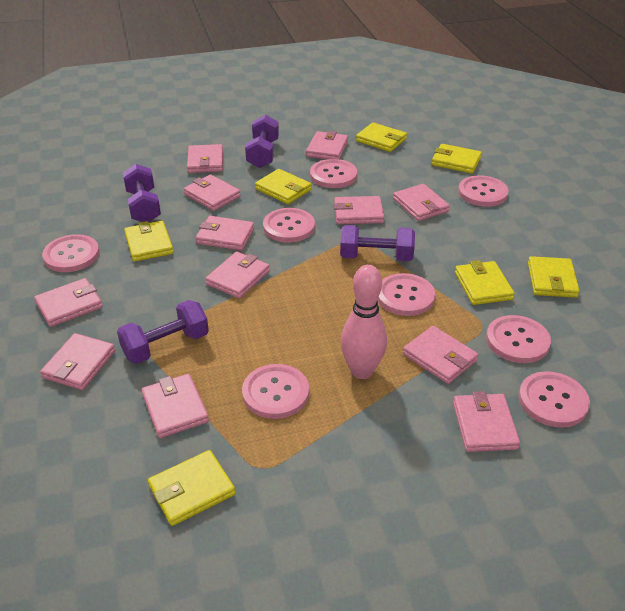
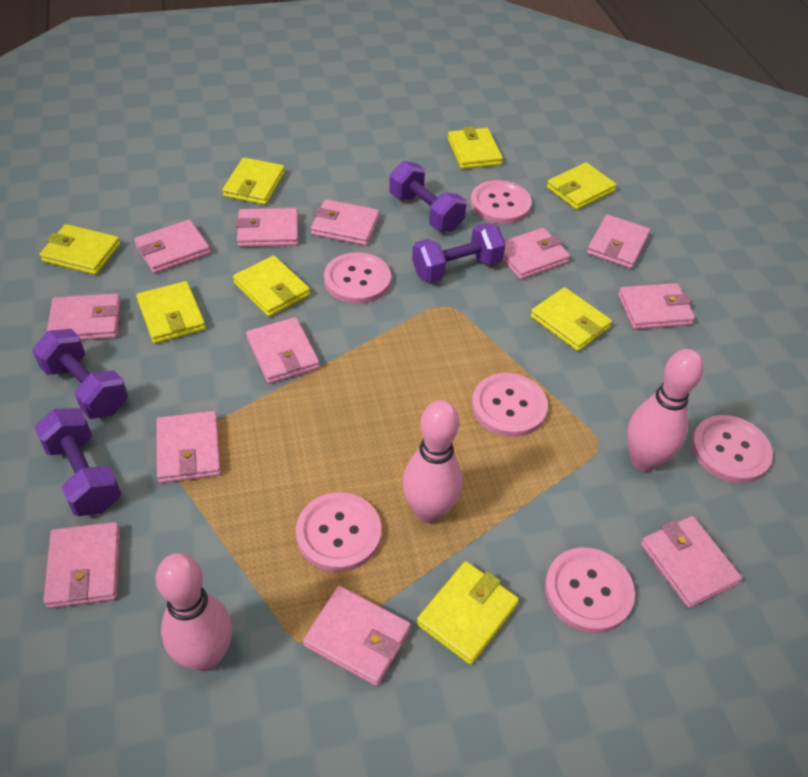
pink bowling pin: 1 -> 3
pink button: 8 -> 6
yellow wallet: 7 -> 8

